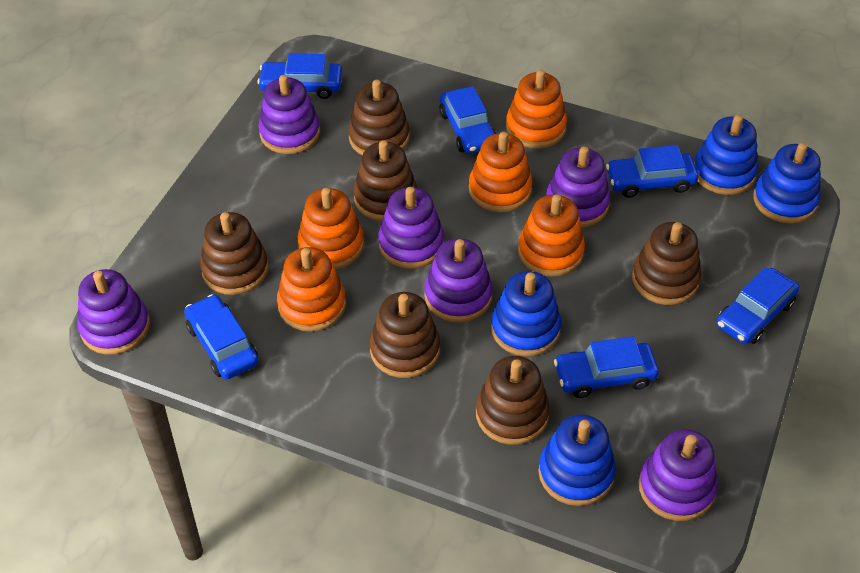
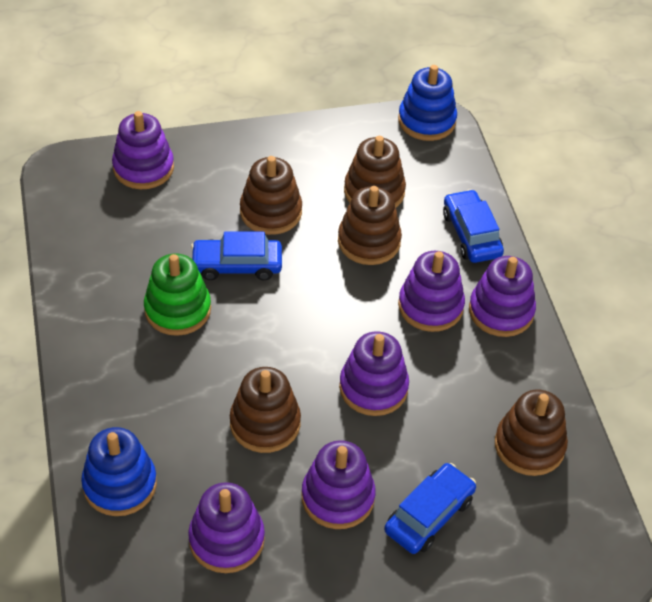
blue car: 6 -> 3
blue stacking toy: 4 -> 2
brown stacking toy: 6 -> 5
green stacking toy: 0 -> 1
orange stacking toy: 5 -> 0

